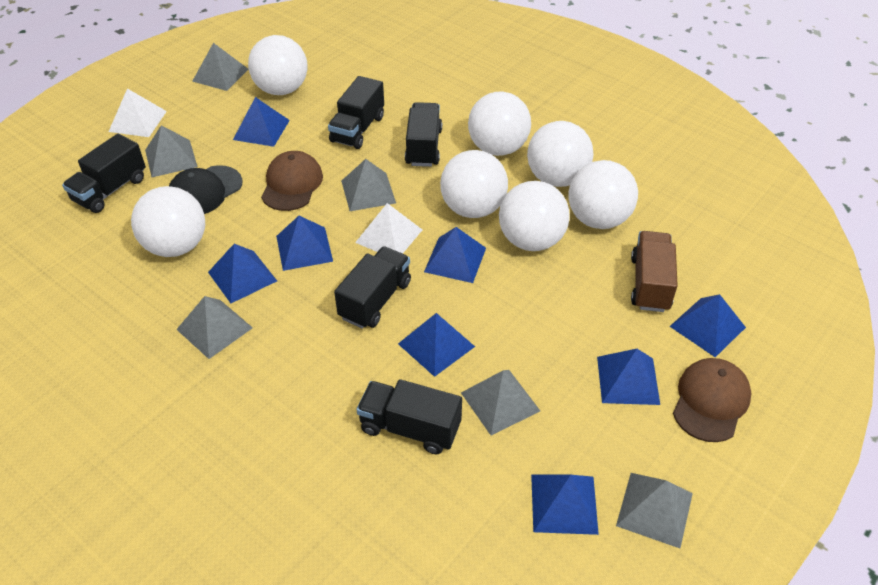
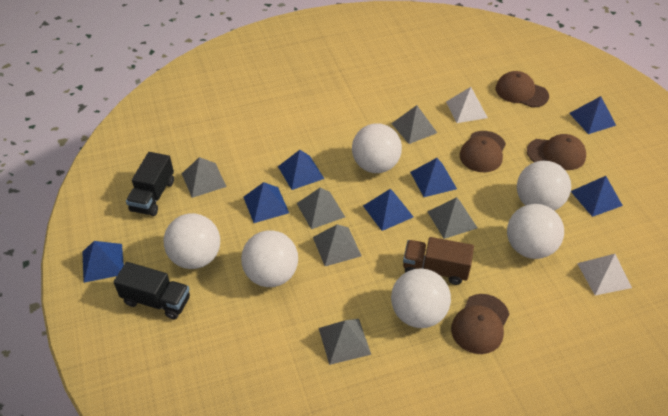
black cap: 1 -> 0
black truck: 5 -> 2
blue pyramid: 8 -> 7
brown cap: 2 -> 4
white ball: 7 -> 6

